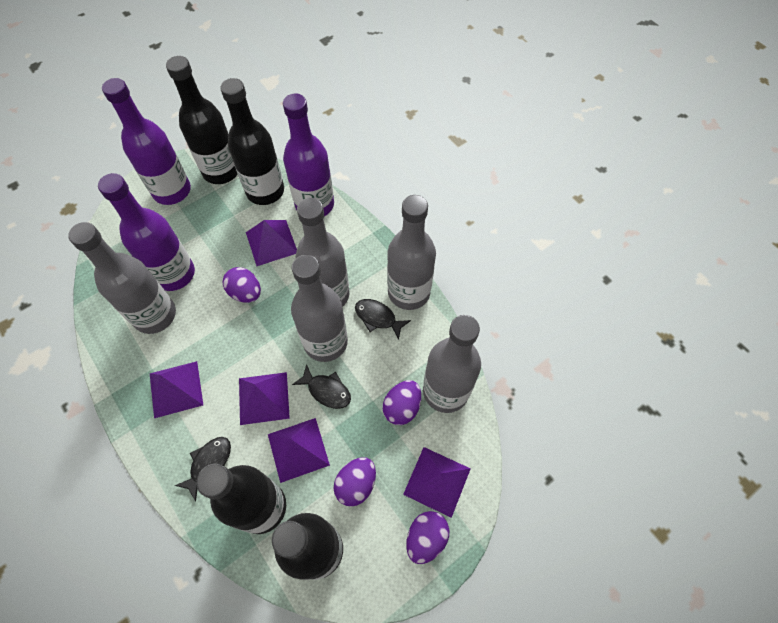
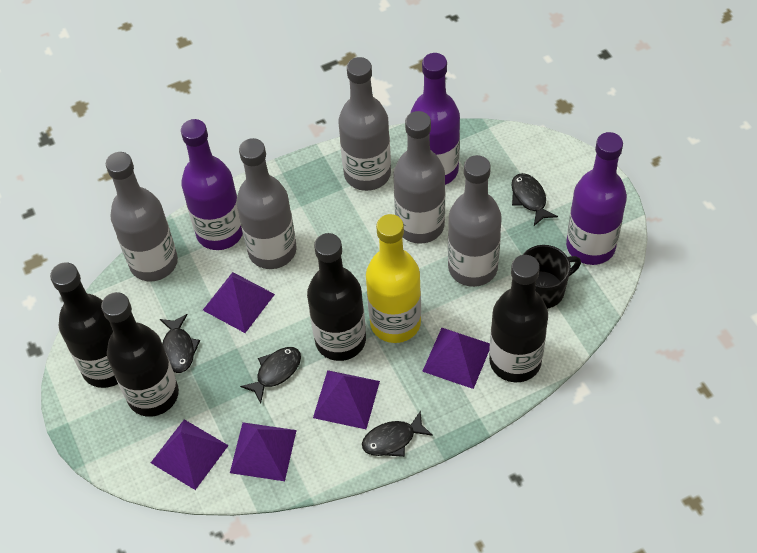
black fish: 3 -> 4
black mug: 0 -> 1
purple egg: 4 -> 0
yellow bottle: 0 -> 1

